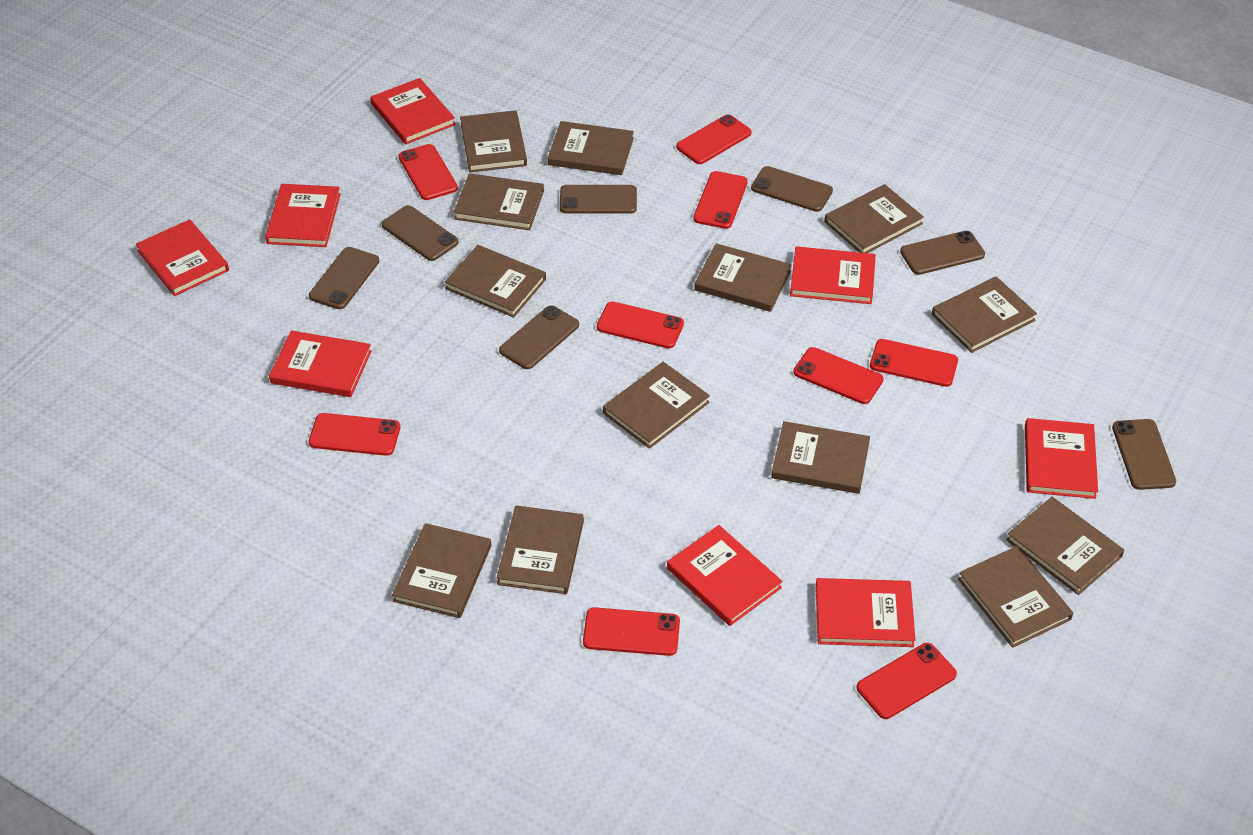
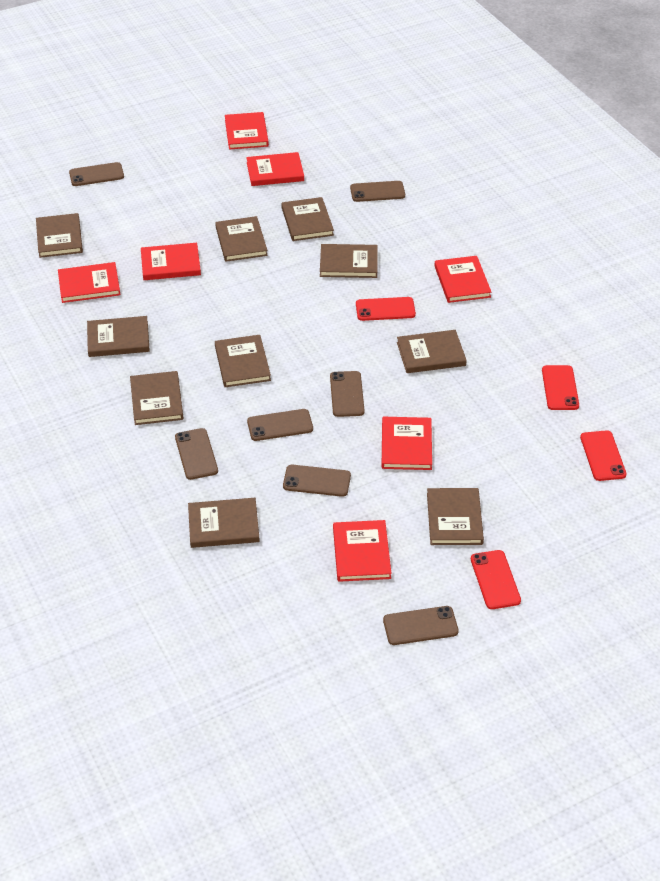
brown book: 13 -> 10
red book: 8 -> 7
red phone: 9 -> 4

